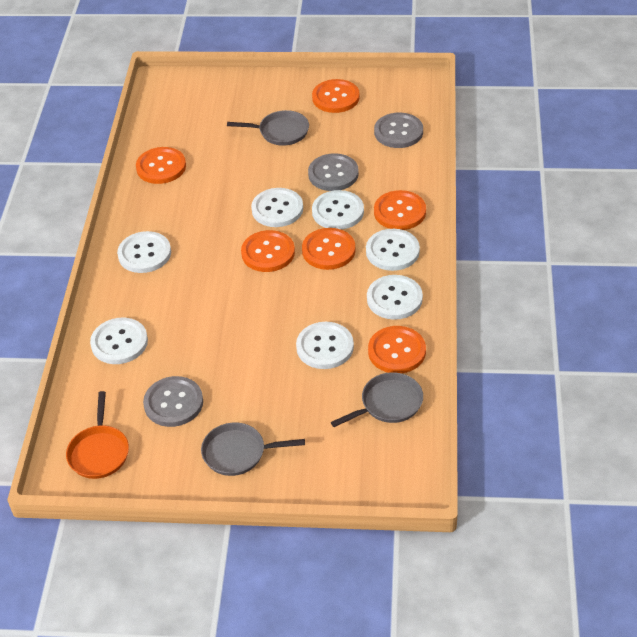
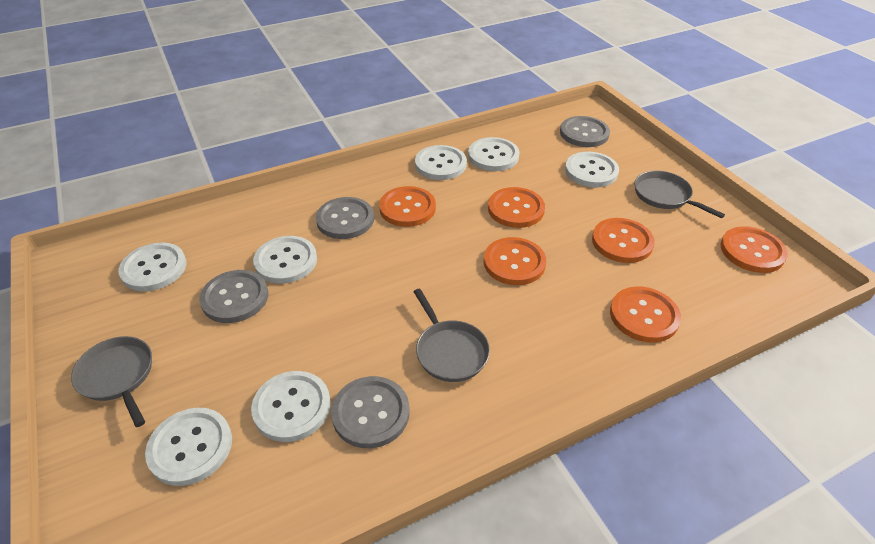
grey button: 3 -> 4
orange pan: 1 -> 0

